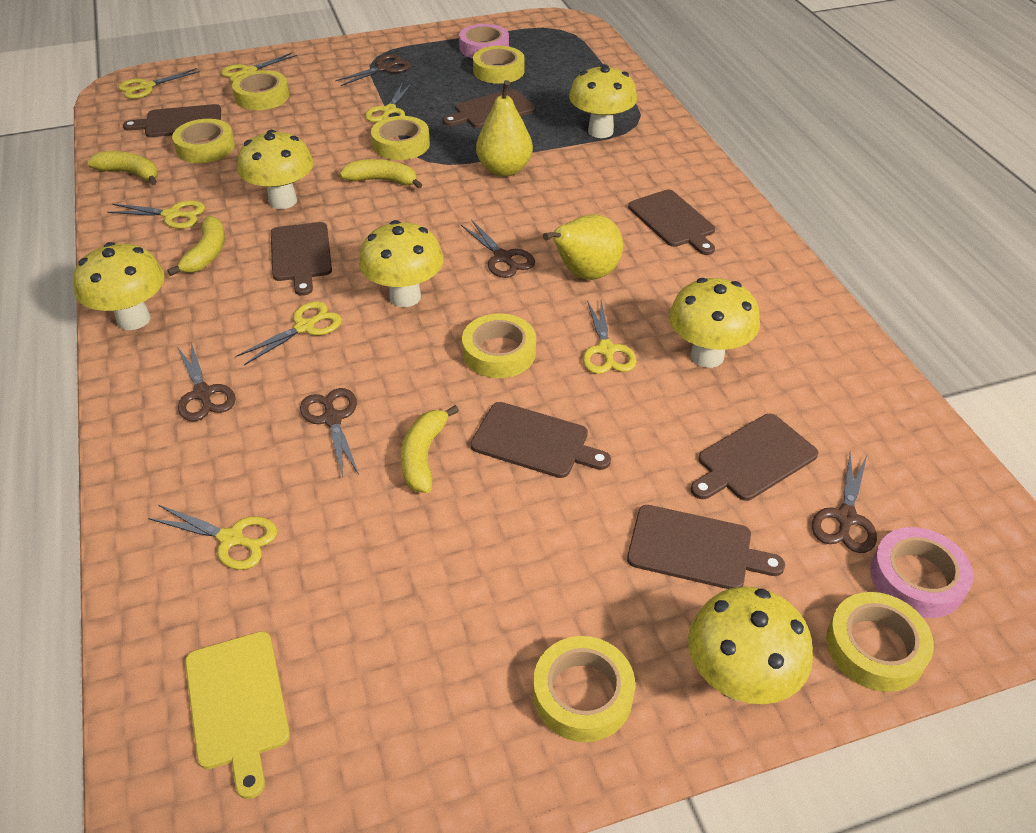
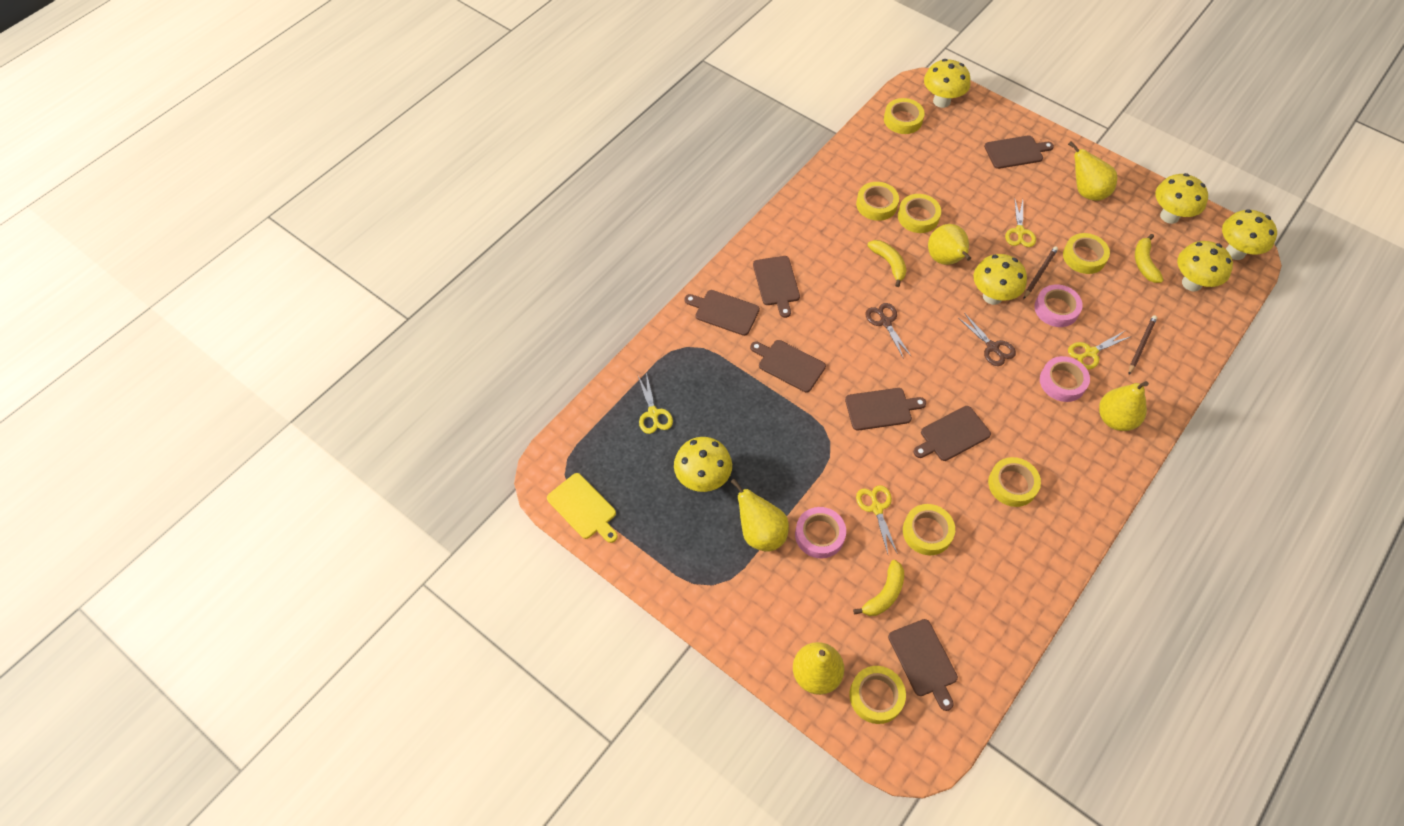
brown pencil: 0 -> 2
brown scissors: 5 -> 2
pink tape: 2 -> 3
yellow banana: 4 -> 3
yellow pear: 2 -> 5
yellow scissors: 7 -> 4

